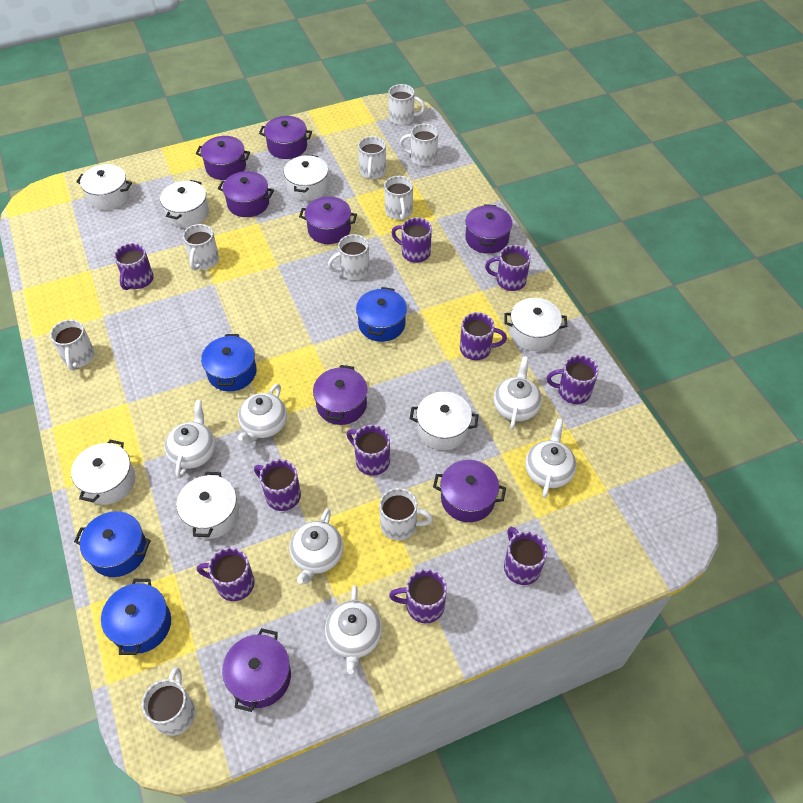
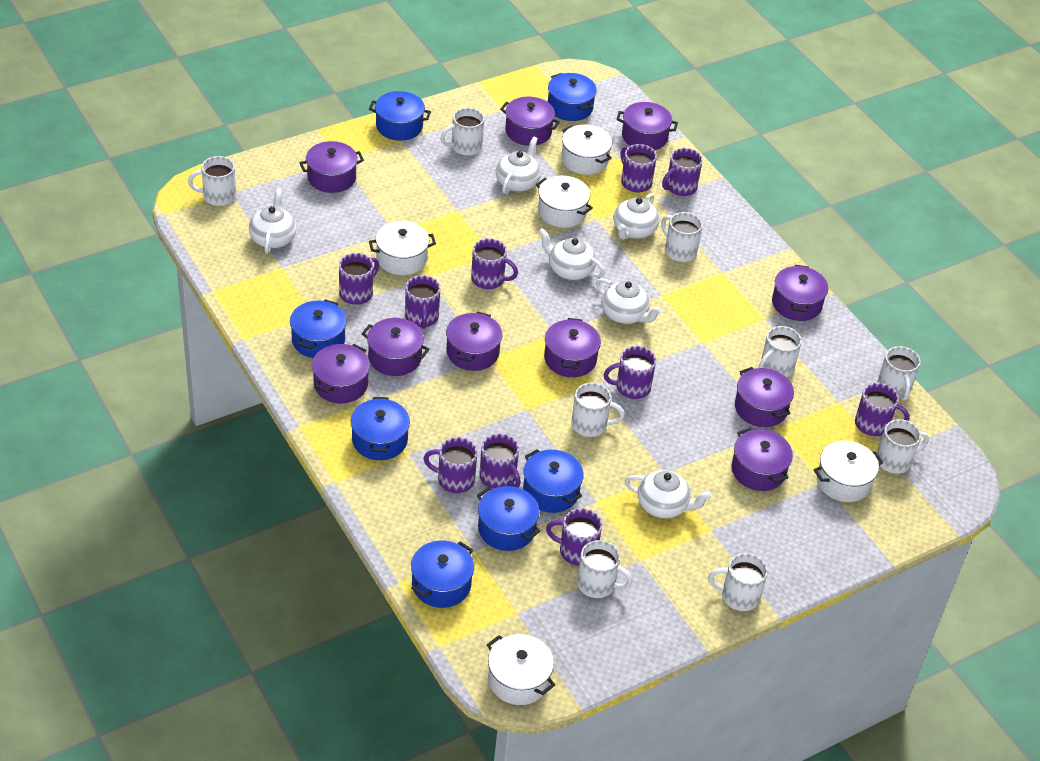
blue pot: 4 -> 7
purple pot: 8 -> 10
white pot: 7 -> 5

